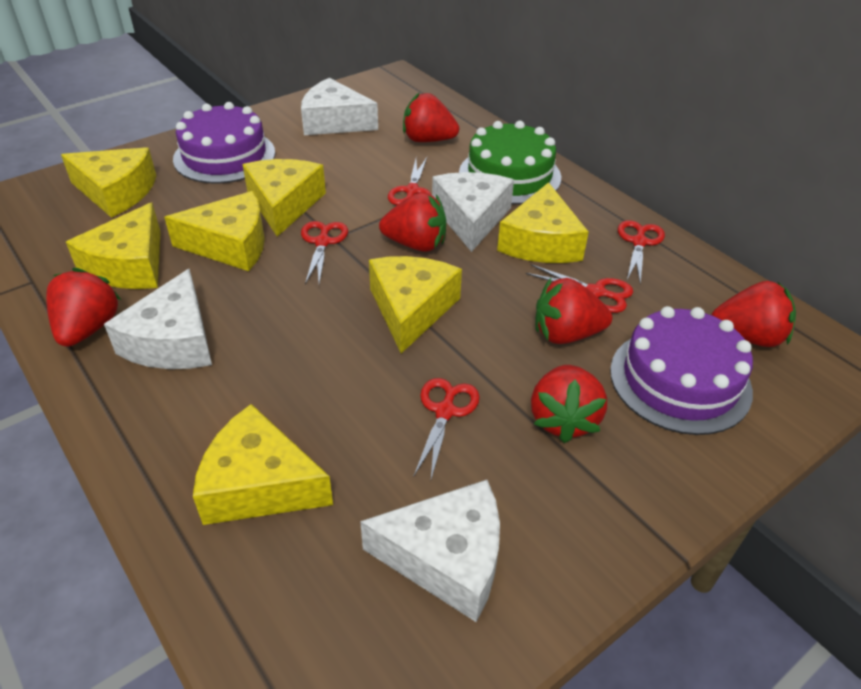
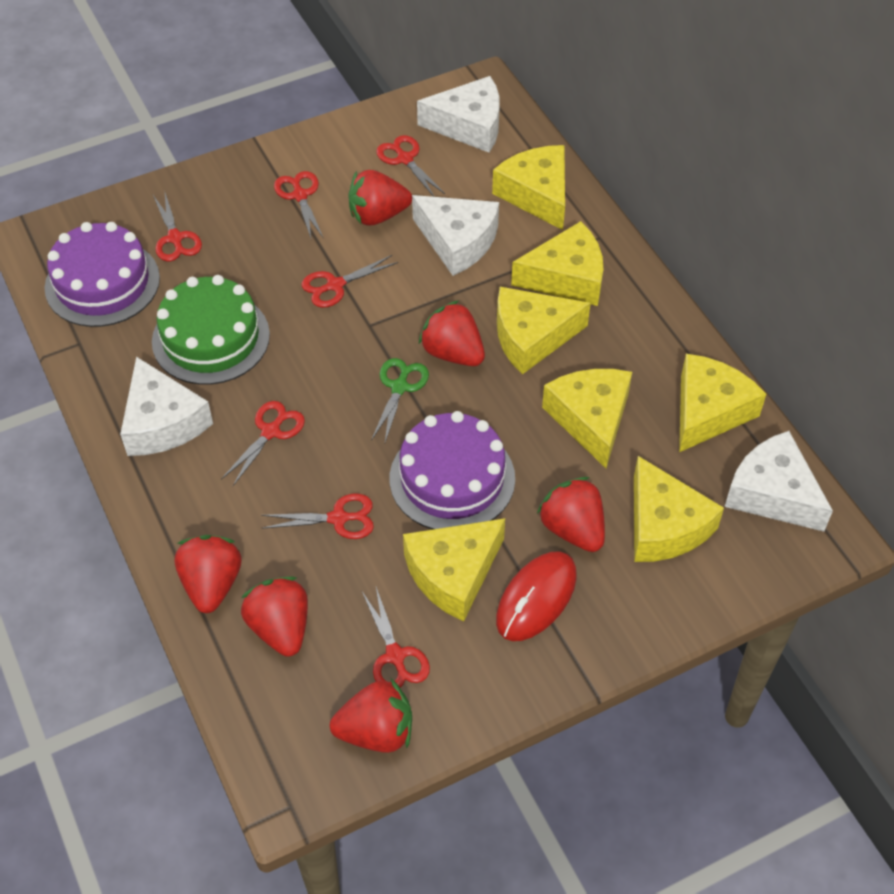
green scissors: 0 -> 1
red mouse: 0 -> 1
red scissors: 5 -> 7

